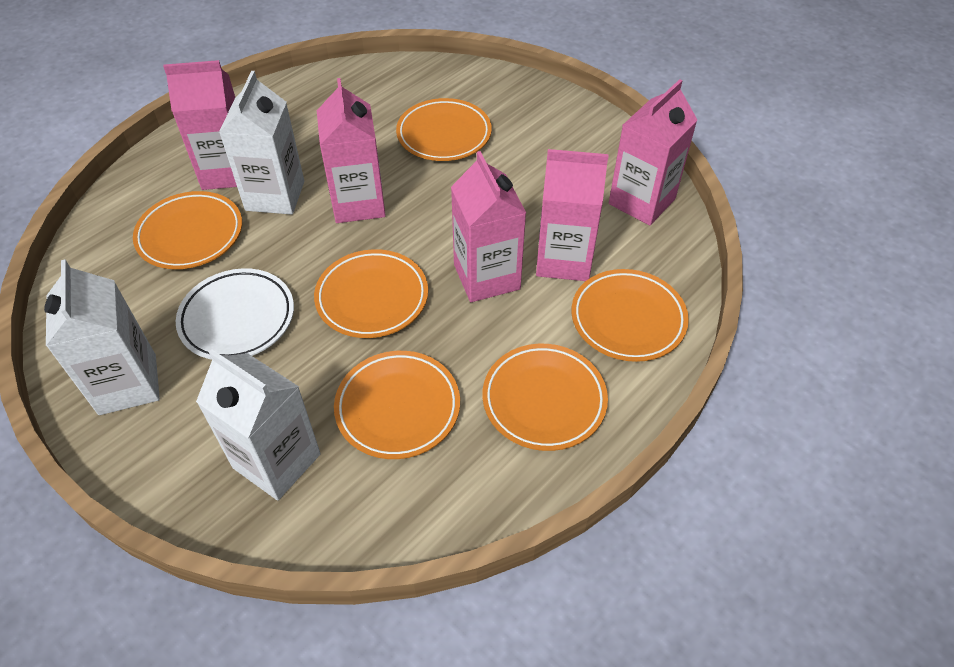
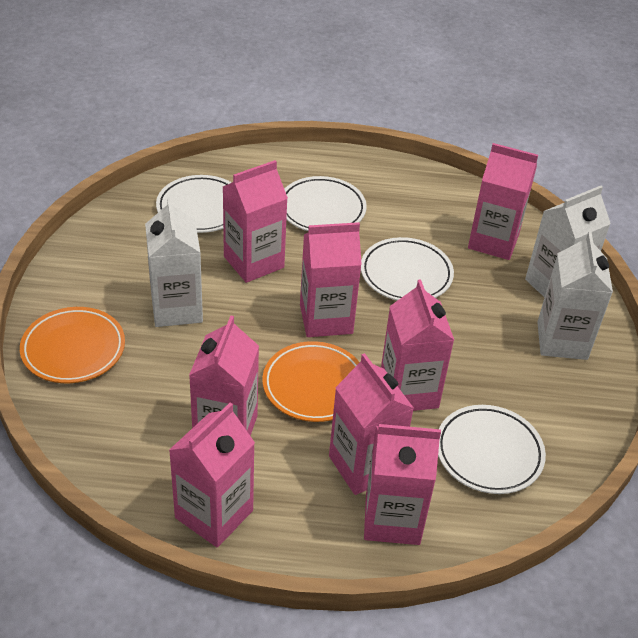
orange plate: 6 -> 2
pink carton: 5 -> 8
white plate: 1 -> 4

